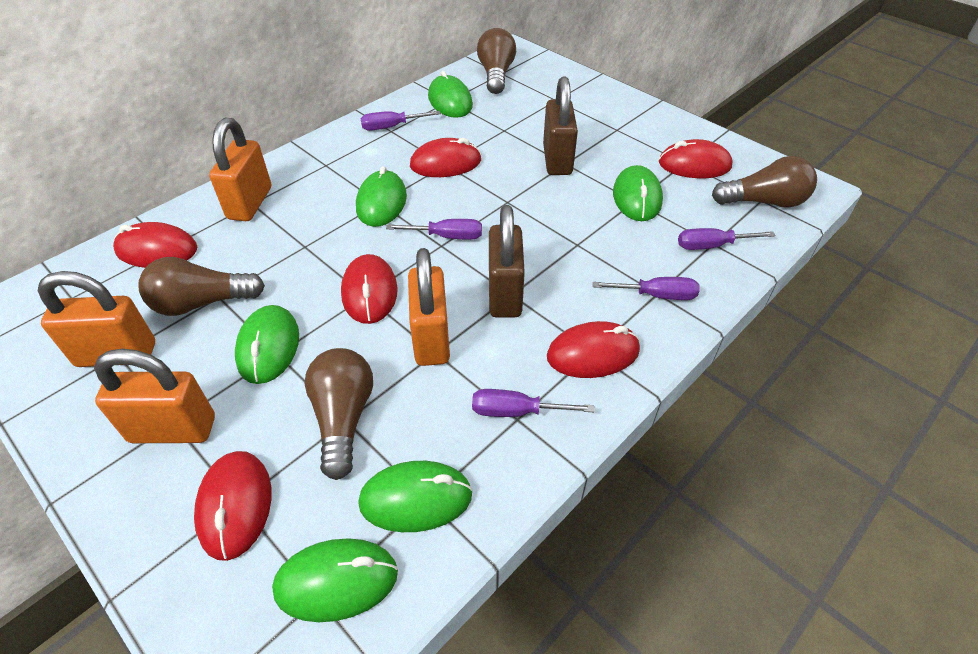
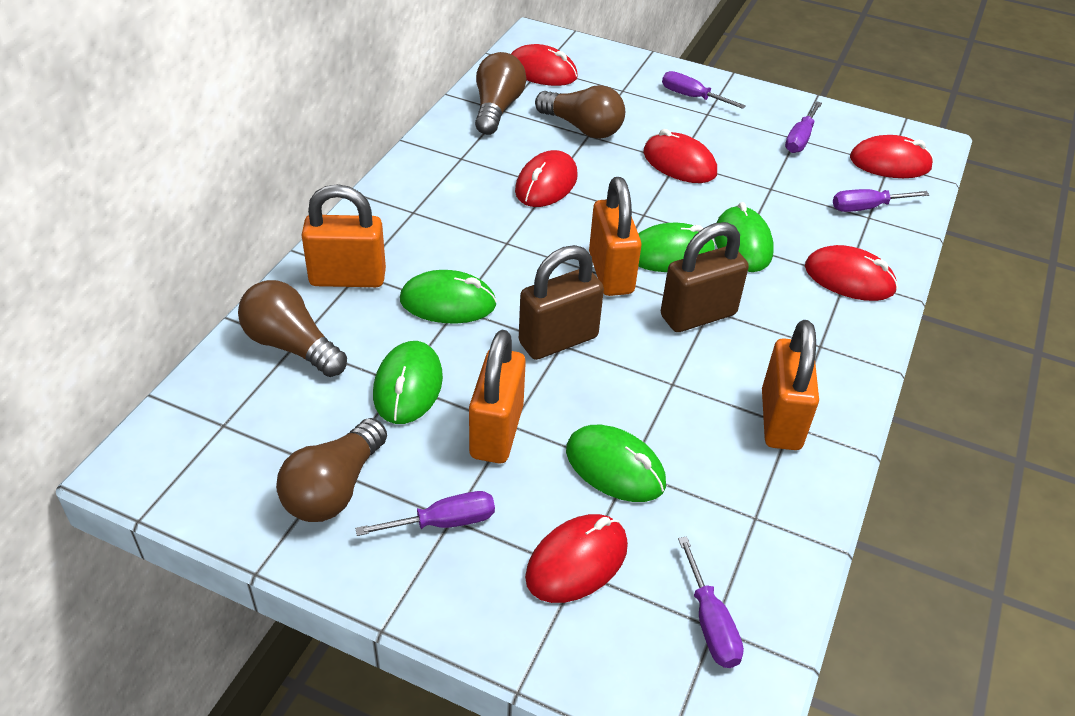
green mouse: 6 -> 5

